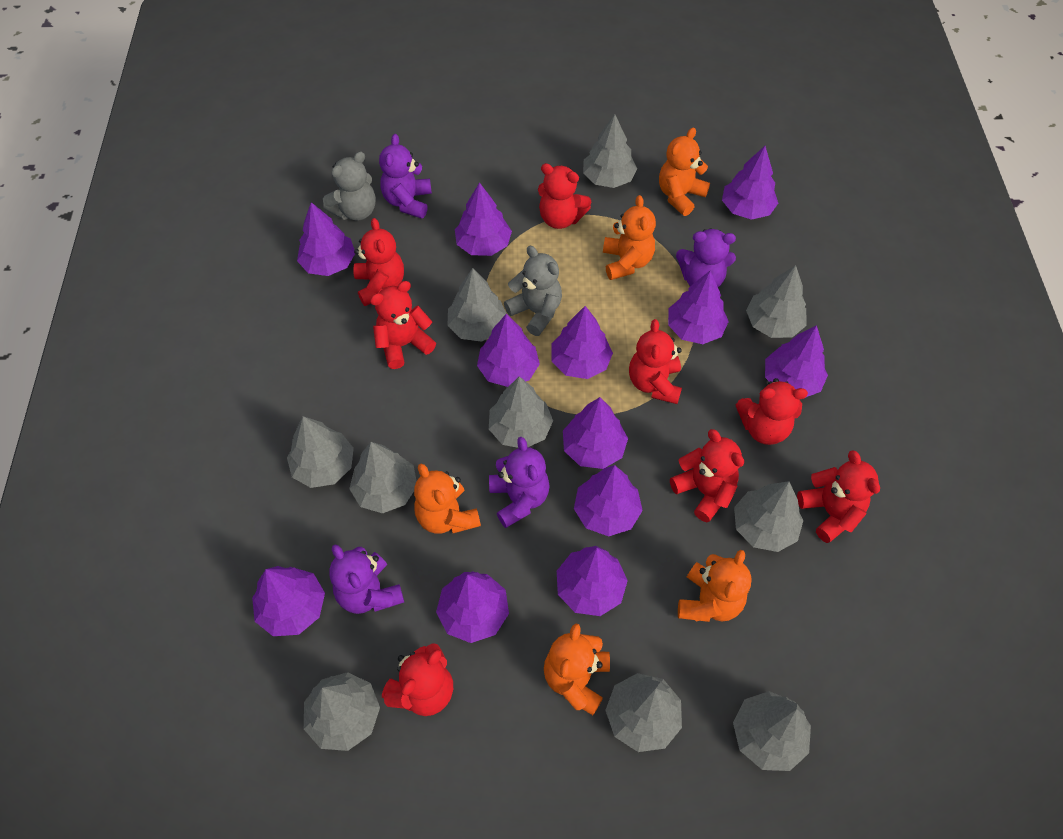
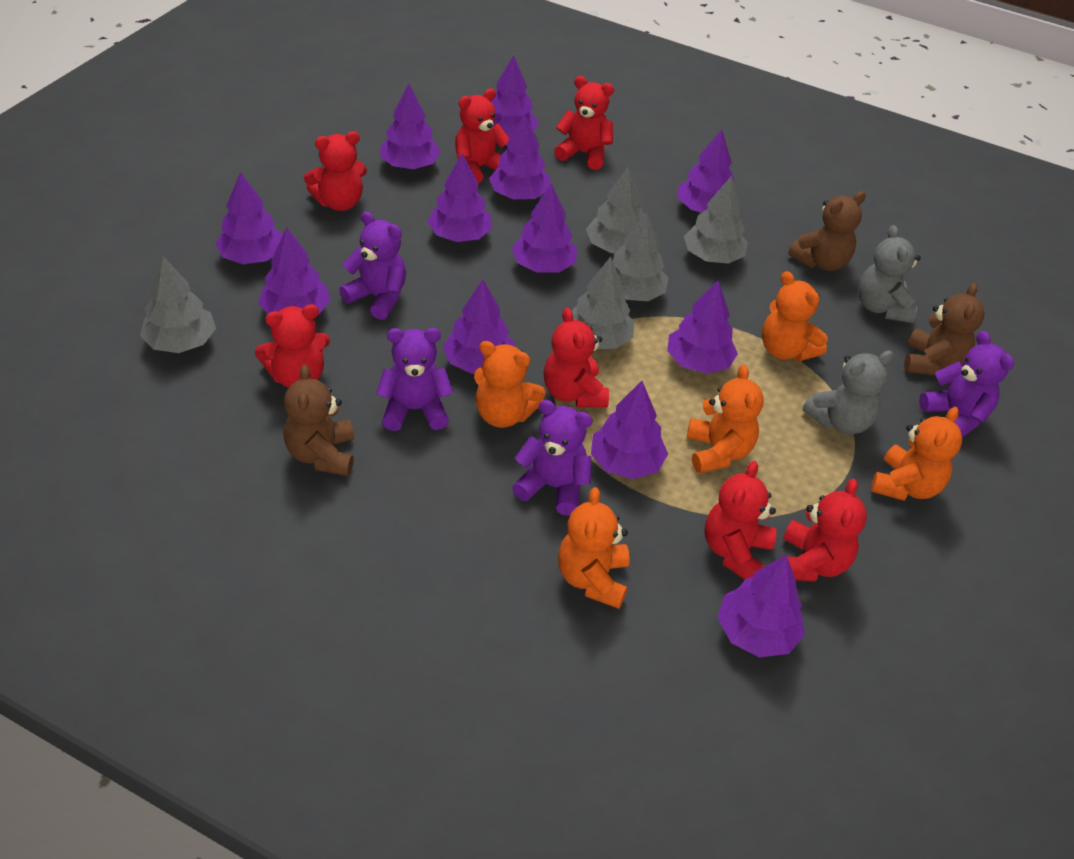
brown teddy bear: 0 -> 3
grey tree: 10 -> 5
red teddy bear: 8 -> 7

